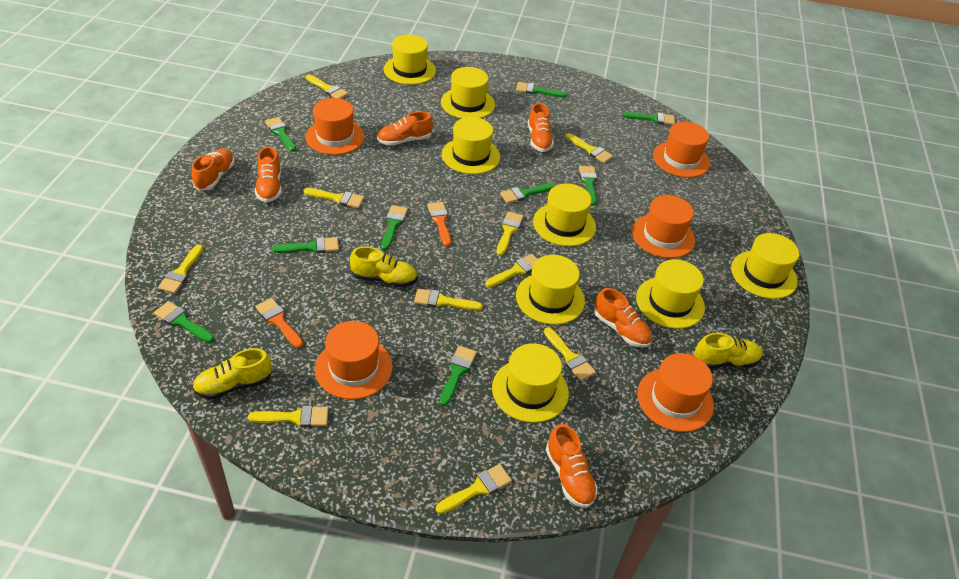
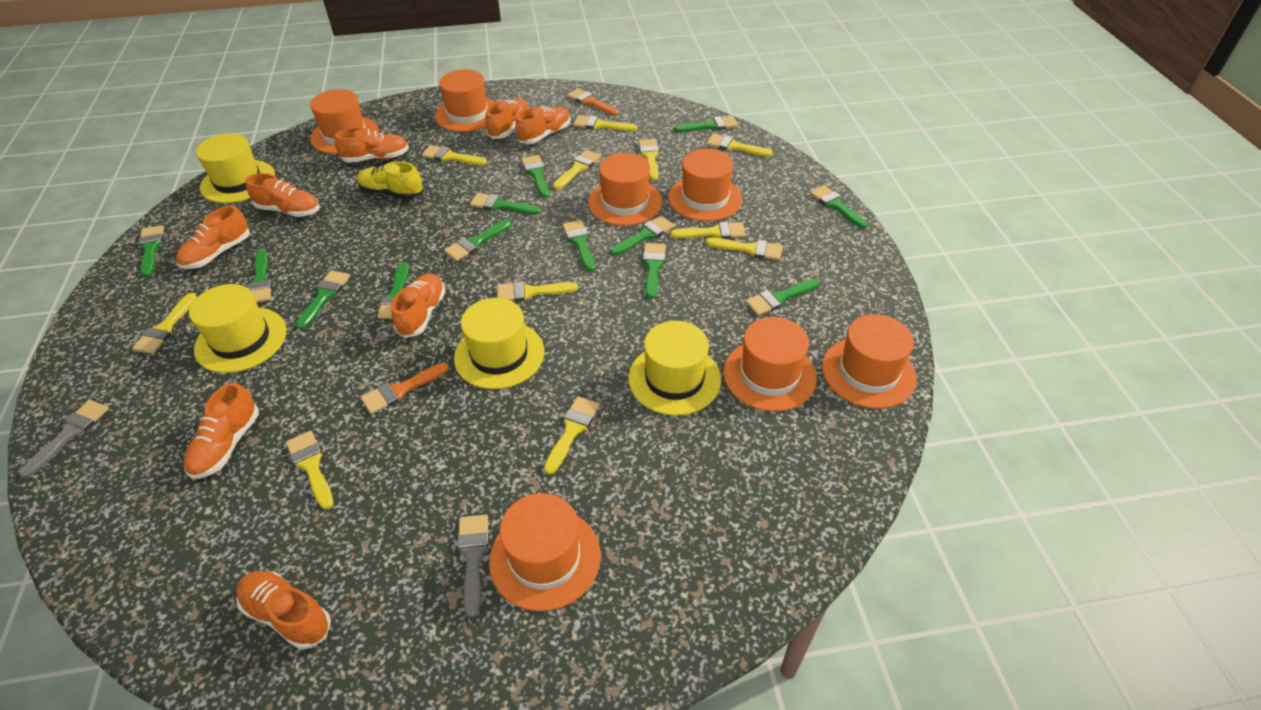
green brush: 9 -> 13
grey brush: 0 -> 2
orange hat: 5 -> 7
orange shoe: 6 -> 8
yellow brush: 10 -> 11
yellow hat: 8 -> 4
yellow shoe: 3 -> 1

